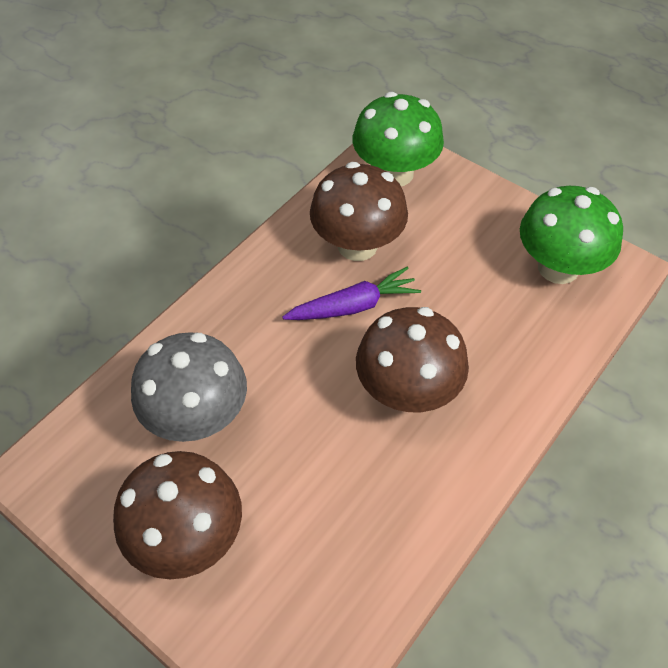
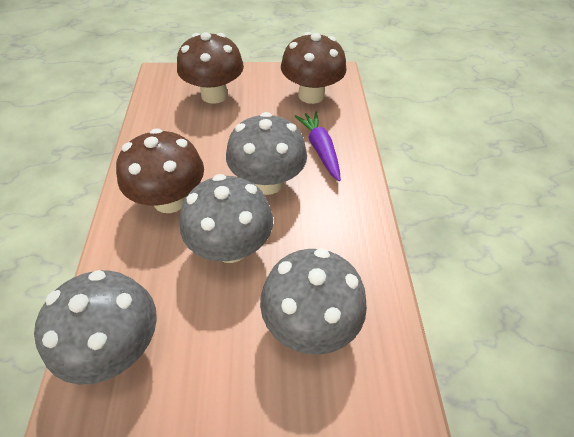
green mushroom: 2 -> 0
grey mushroom: 1 -> 4

